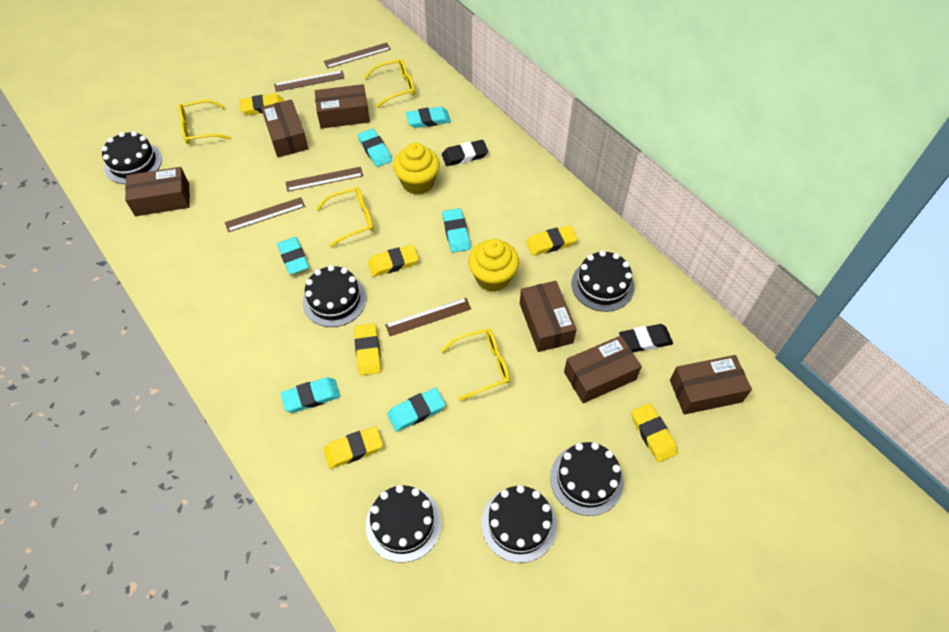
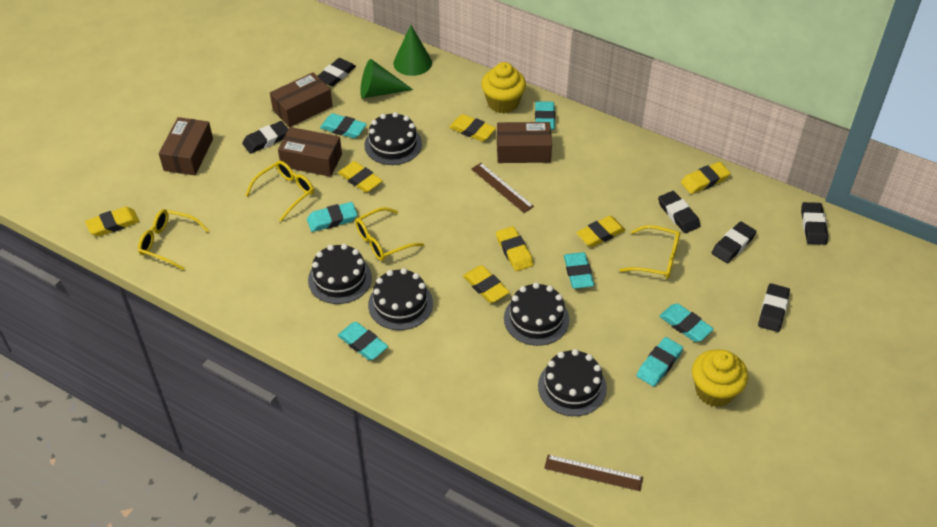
black cake: 6 -> 5
black eraser: 2 -> 6
brown box: 6 -> 4
brown ruler: 5 -> 2
green cone: 0 -> 2
turquoise eraser: 6 -> 7
yellow eraser: 6 -> 7

